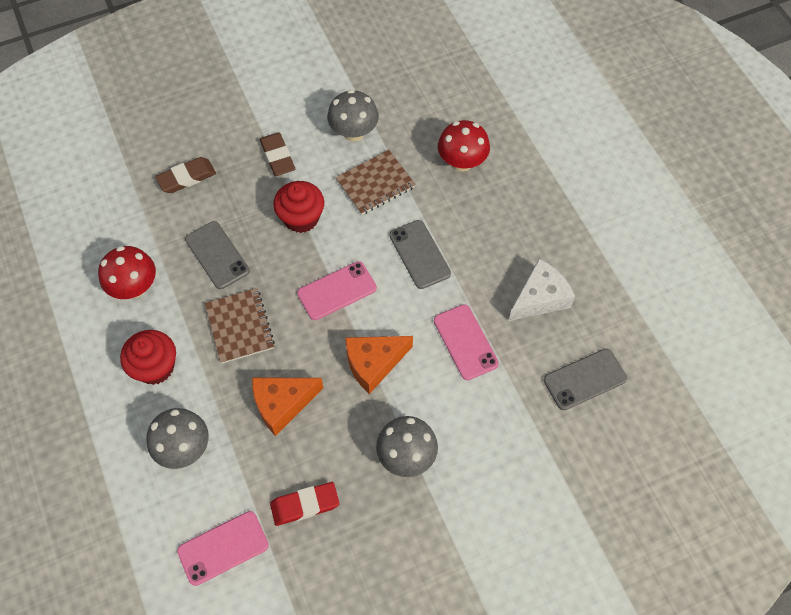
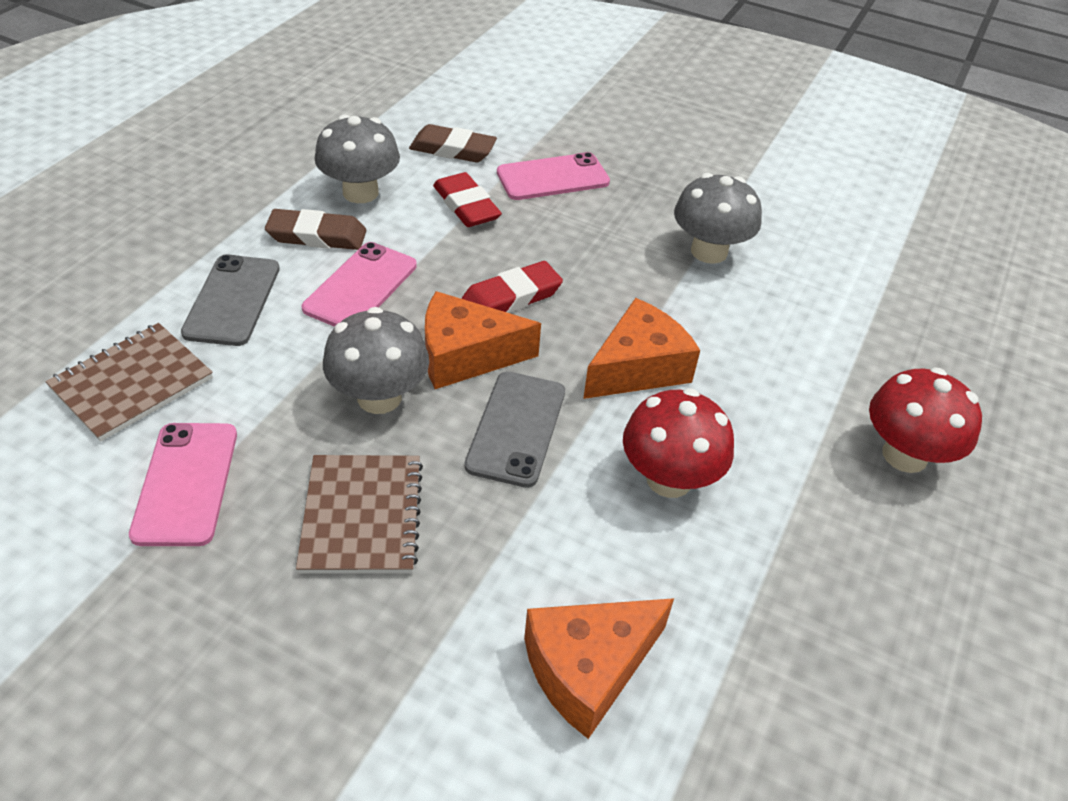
grey phone: 3 -> 2
orange cheese: 2 -> 3
red cupcake: 2 -> 0
red eraser: 1 -> 2
white cheese: 1 -> 0

